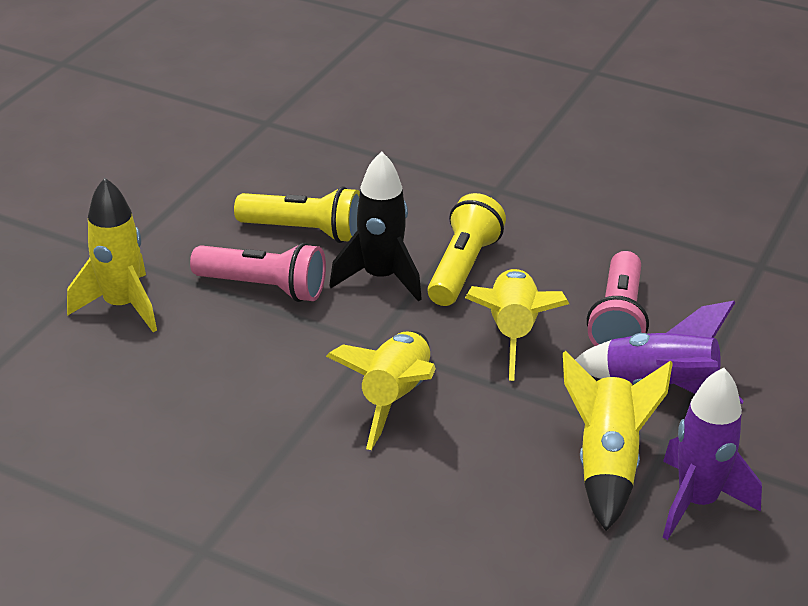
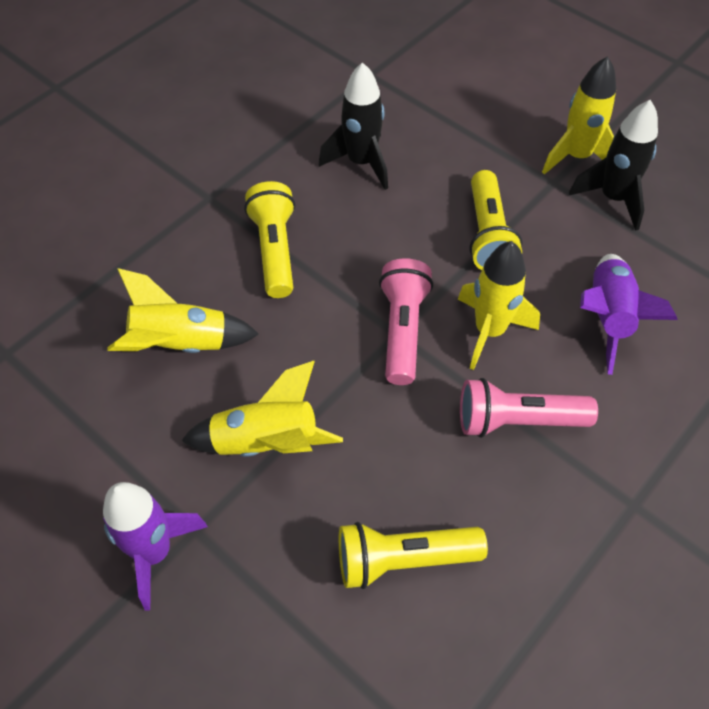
black rocket: 1 -> 2
yellow flashlight: 2 -> 3

